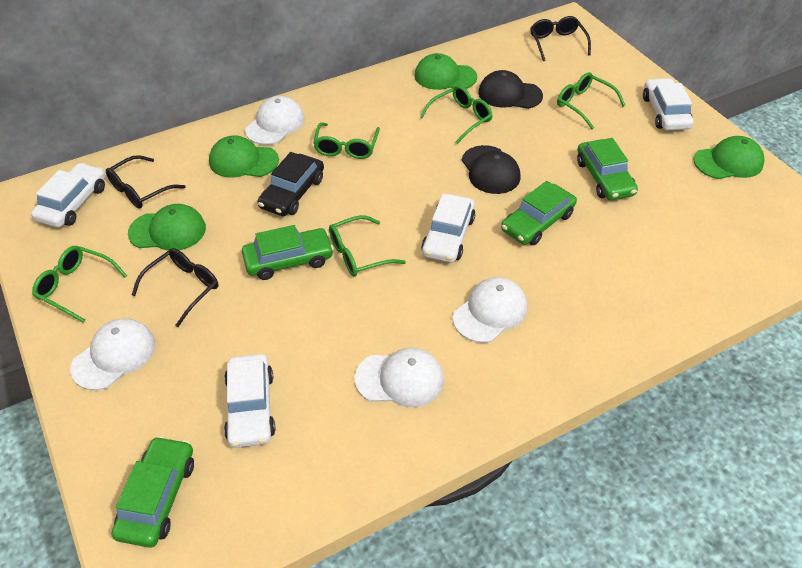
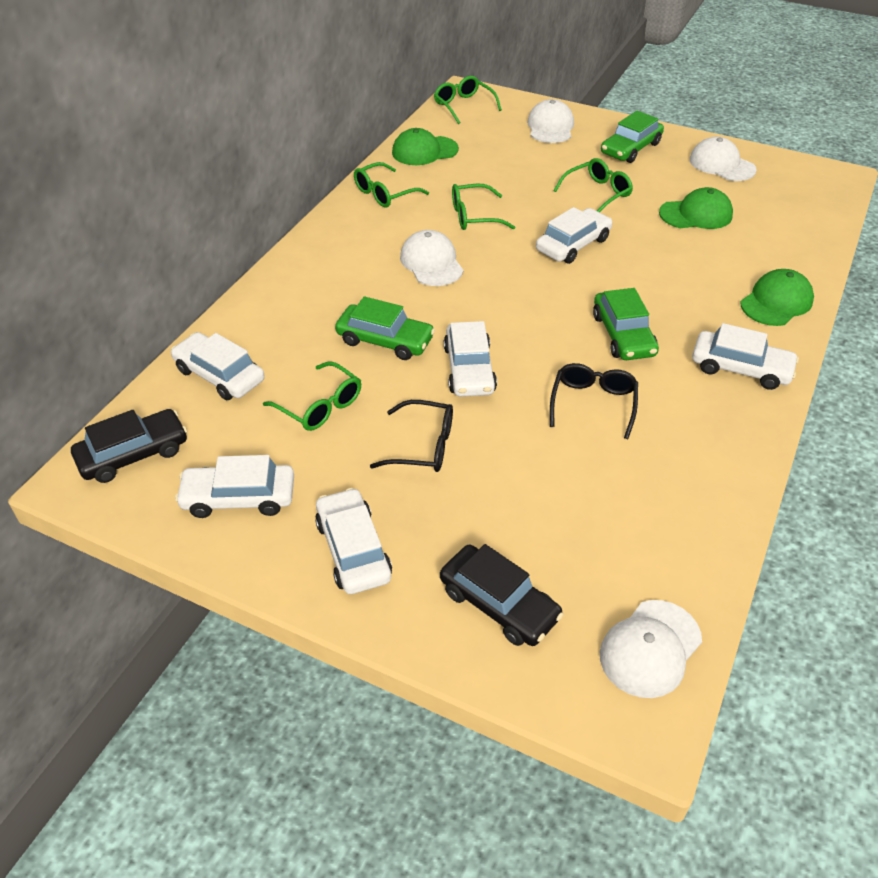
black cap: 2 -> 0
black car: 1 -> 2
black glasses: 3 -> 2
green cap: 4 -> 3
green car: 4 -> 3
white car: 4 -> 6

